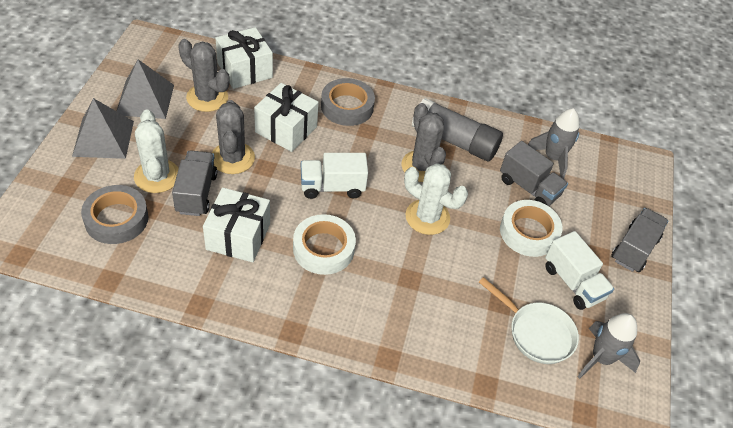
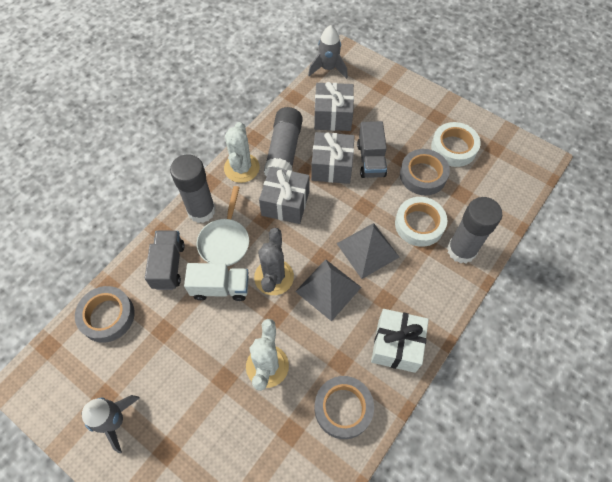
grey cactus: 3 -> 1
grey gift: 0 -> 3
grey glue stick: 1 -> 3
grey tape: 2 -> 3
grey truck: 3 -> 2
white gift: 3 -> 1
white truck: 2 -> 1

